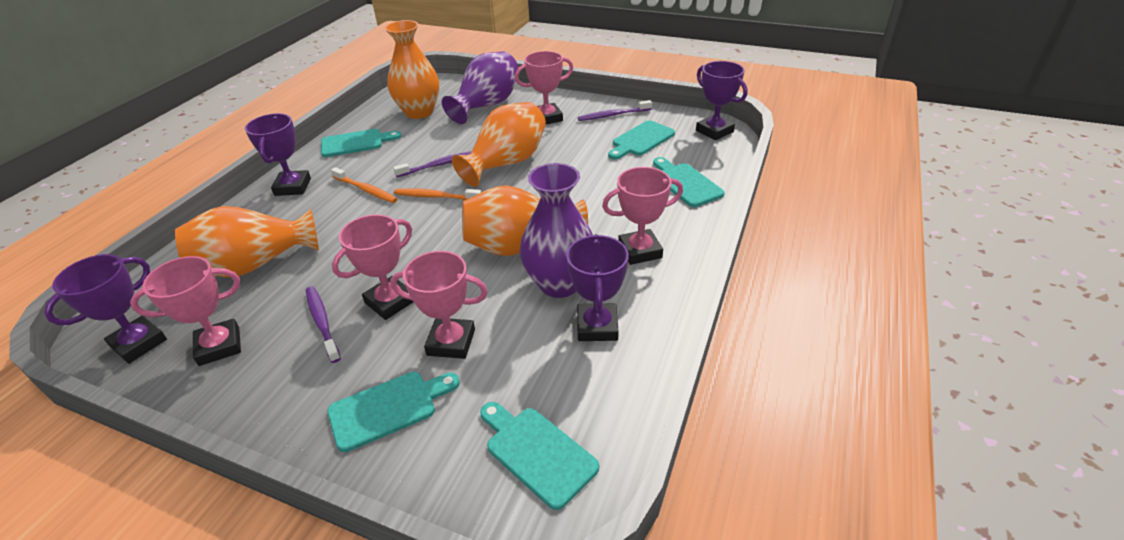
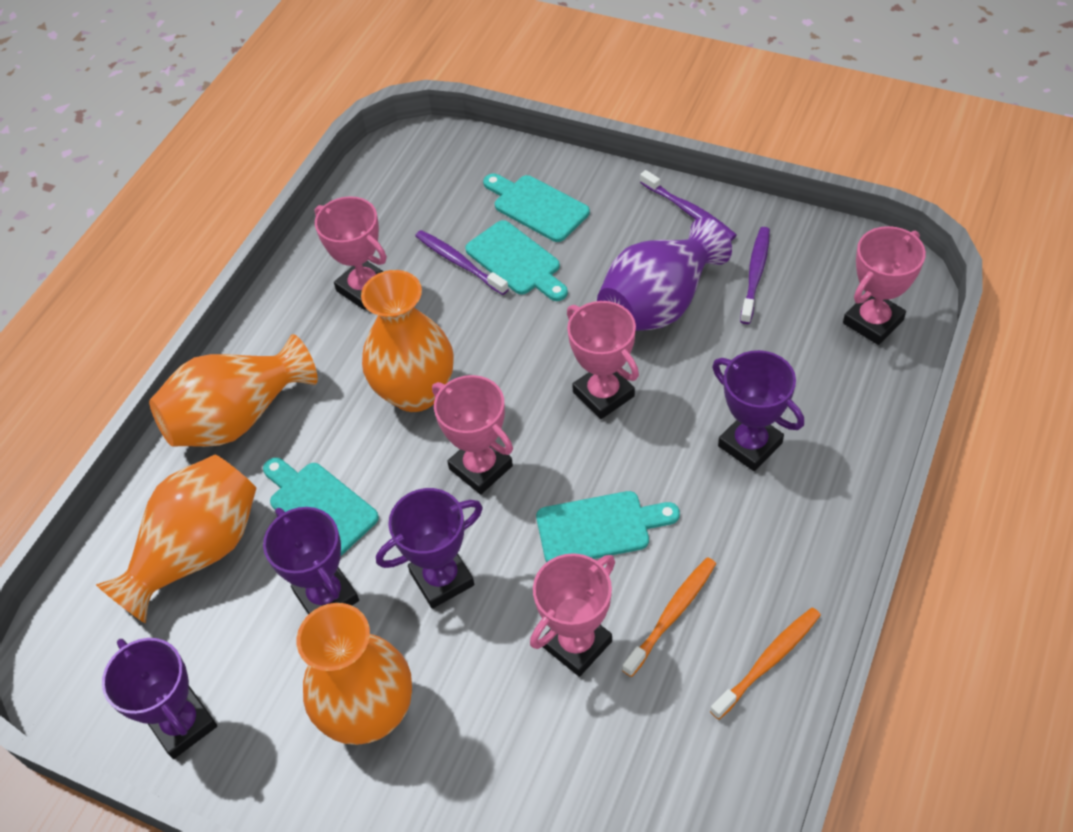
purple vase: 2 -> 1
turquoise cutting board: 5 -> 4

